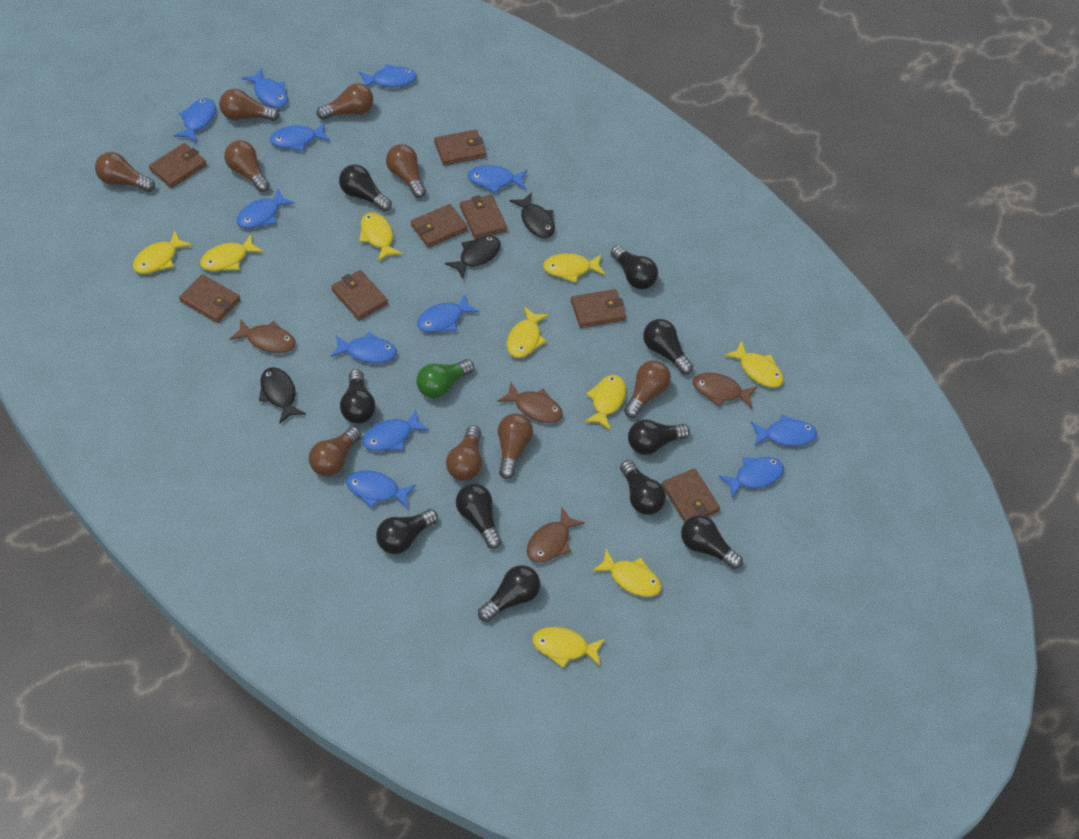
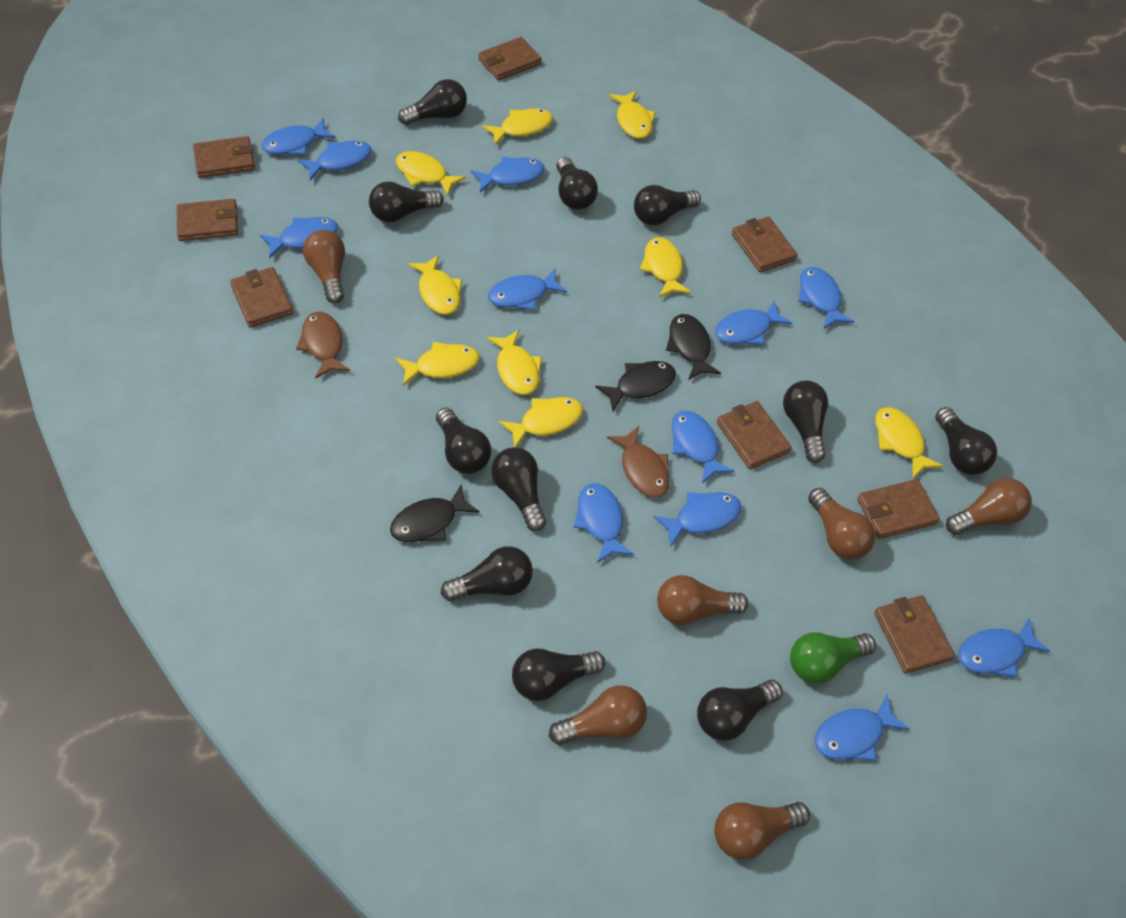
black light bulb: 10 -> 11
brown fish: 4 -> 2
brown light bulb: 9 -> 6

